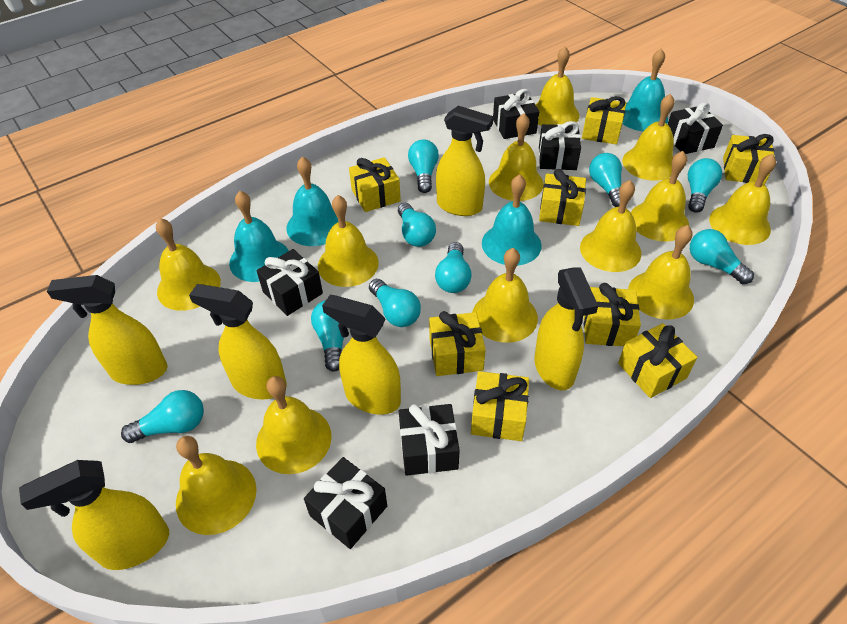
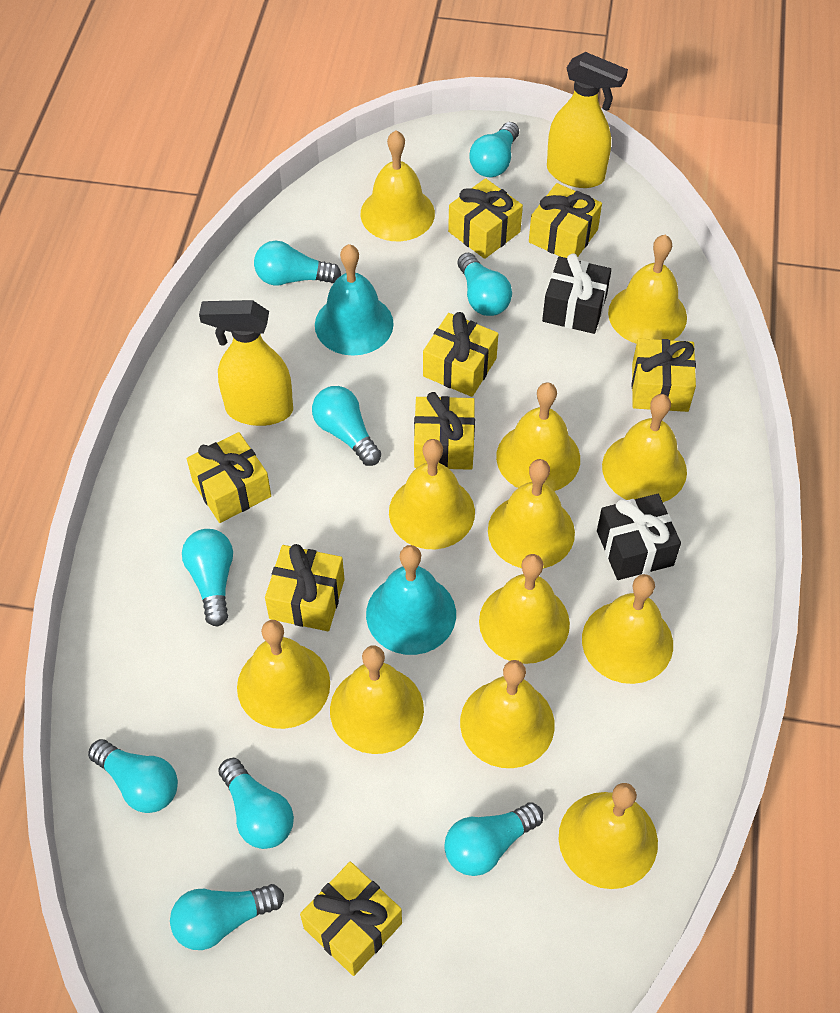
black gift: 6 -> 2
turquoise bell: 4 -> 2
yellow spray bottle: 6 -> 2

